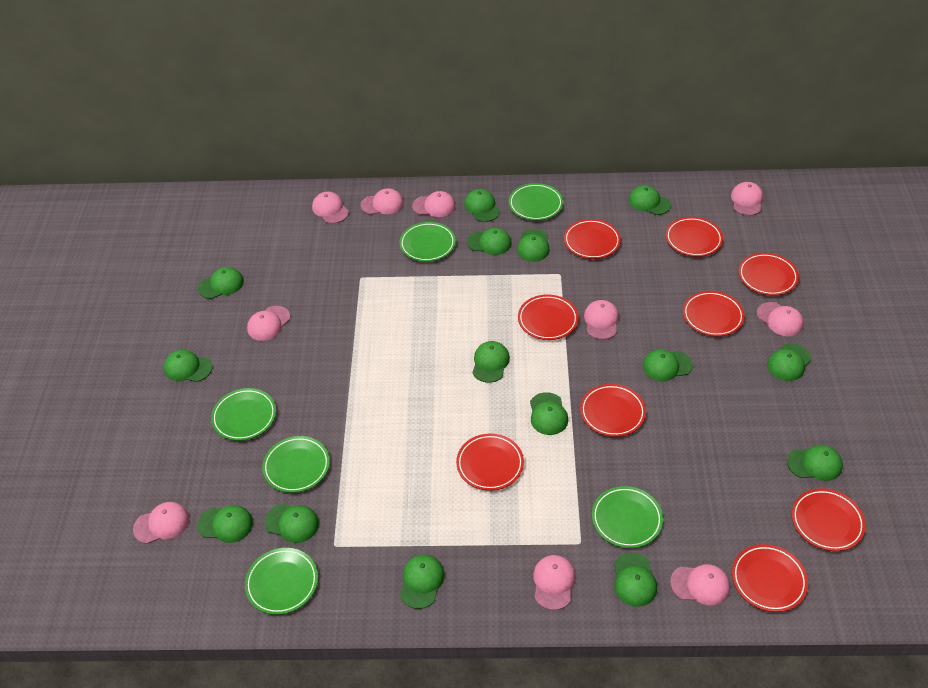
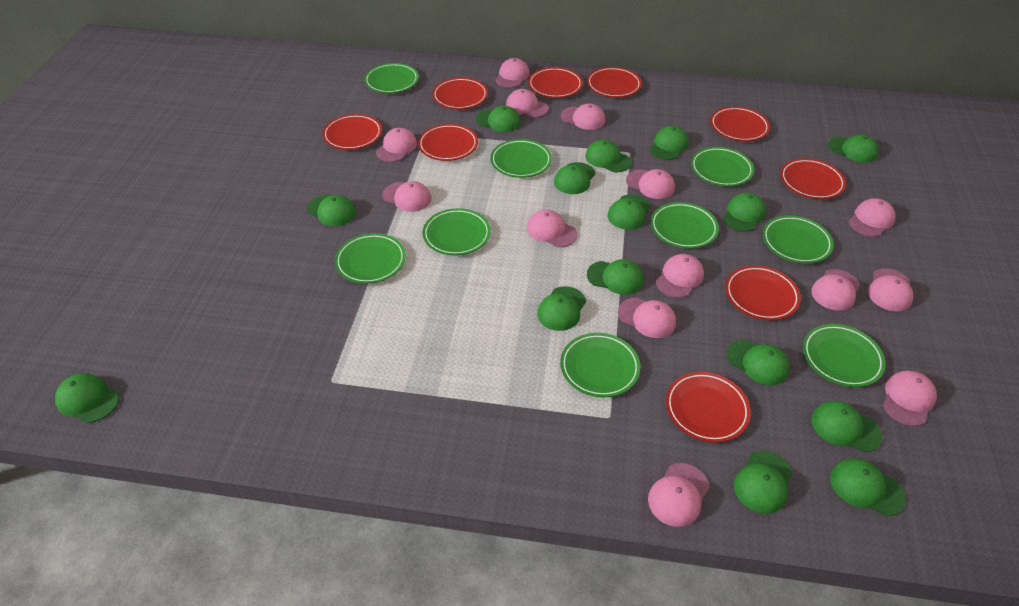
green plate: 6 -> 9
pink cap: 10 -> 14

